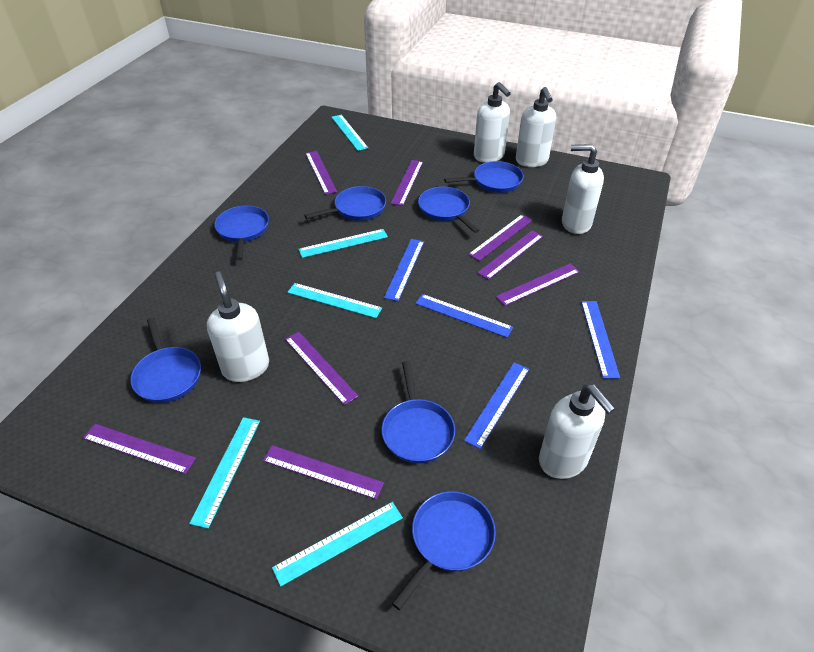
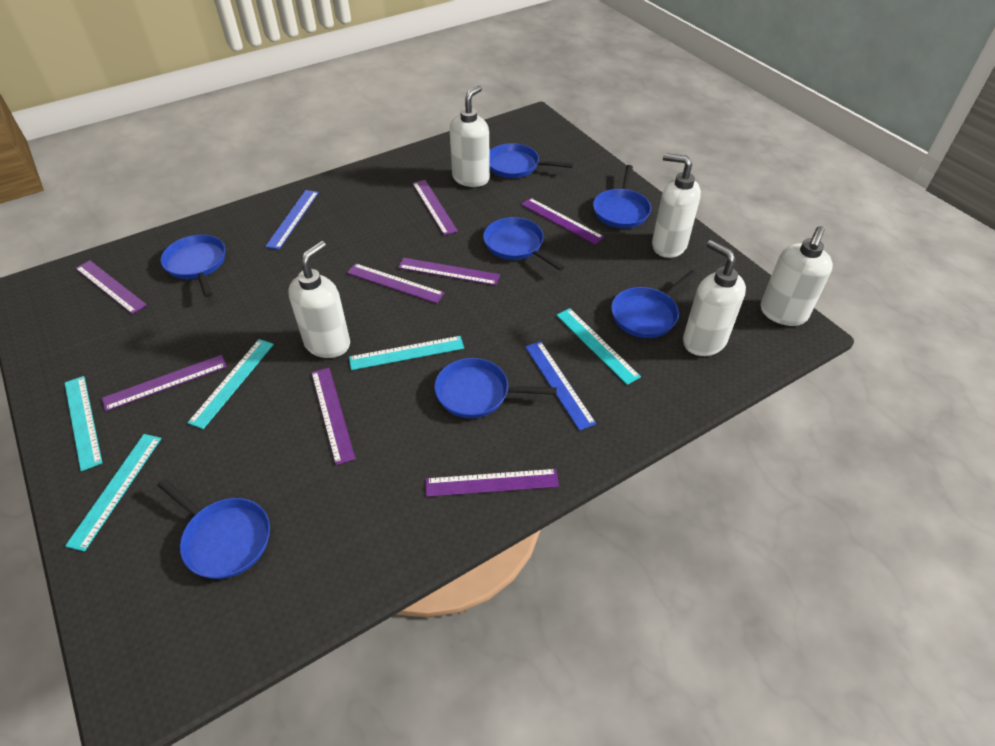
blue ruler: 4 -> 2

